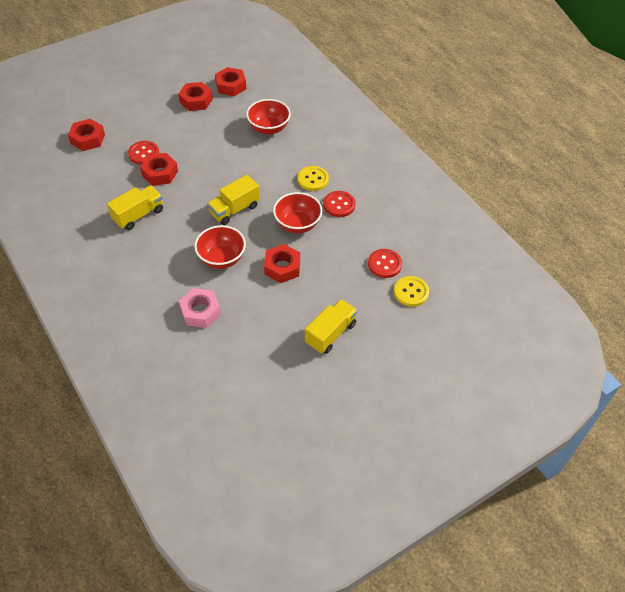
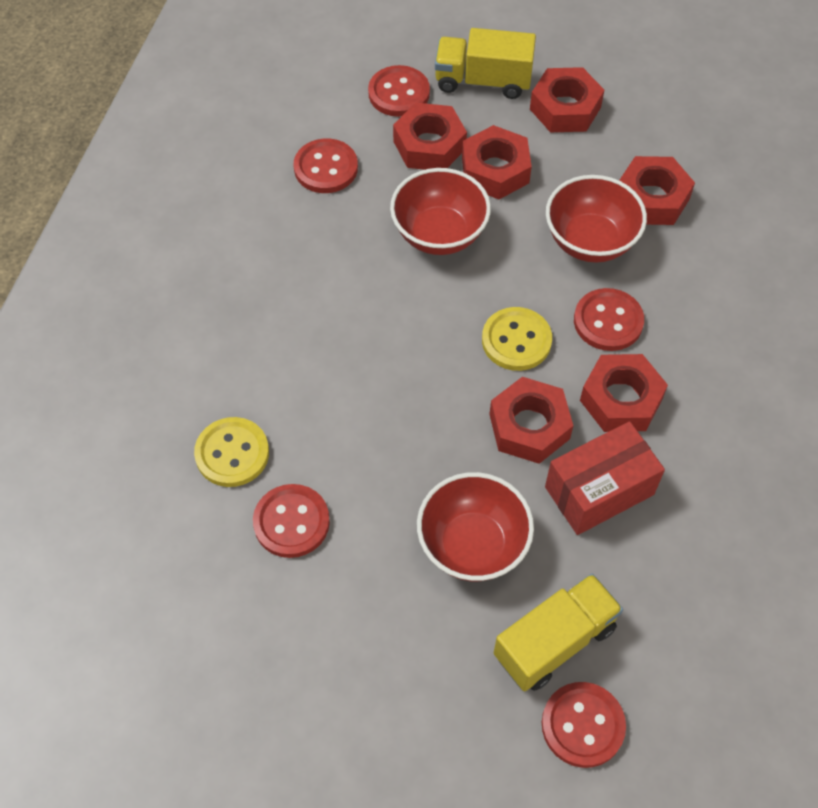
pink nut: 1 -> 0
red box: 0 -> 1
red button: 3 -> 5
red nut: 5 -> 6
yellow truck: 3 -> 2

